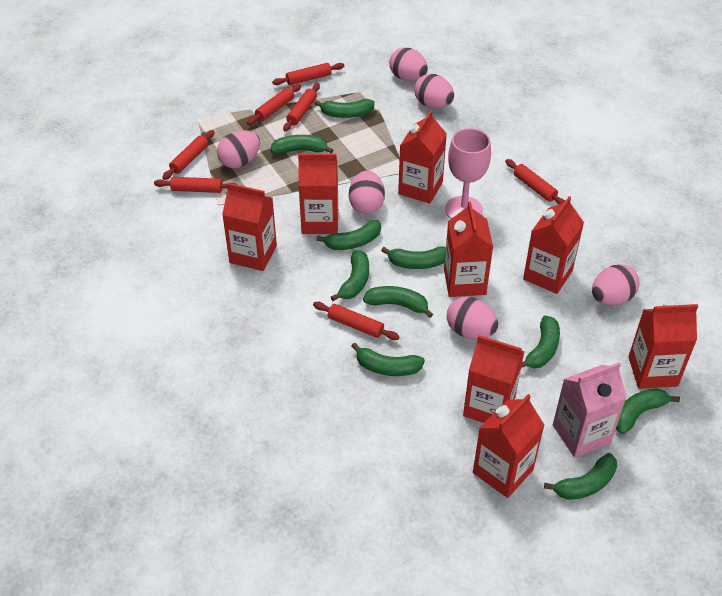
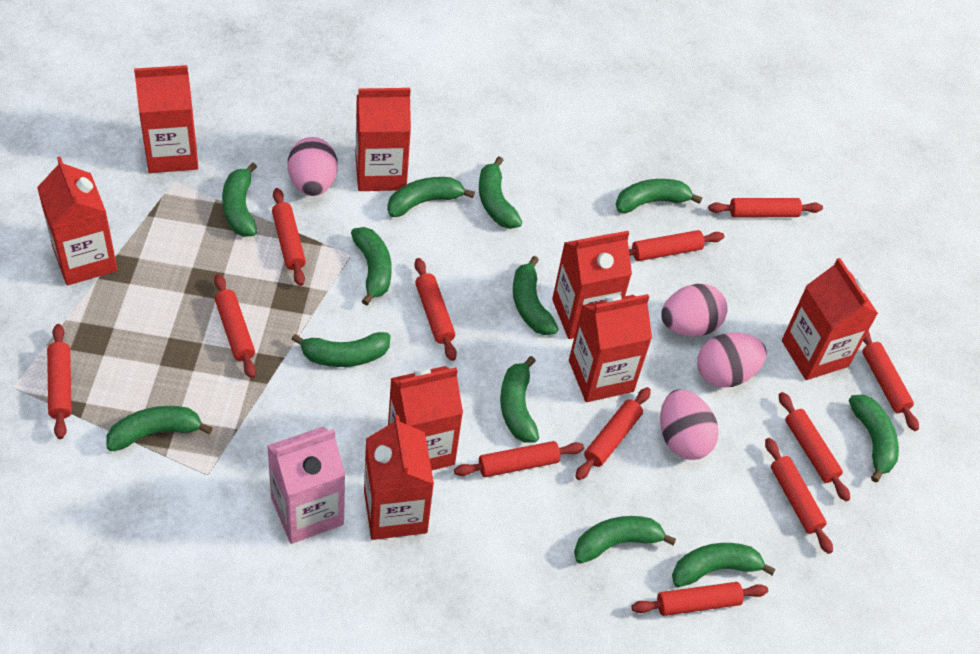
green banana: 10 -> 12
pink egg: 6 -> 4
pink goblet: 1 -> 0
red rolling pin: 7 -> 12

